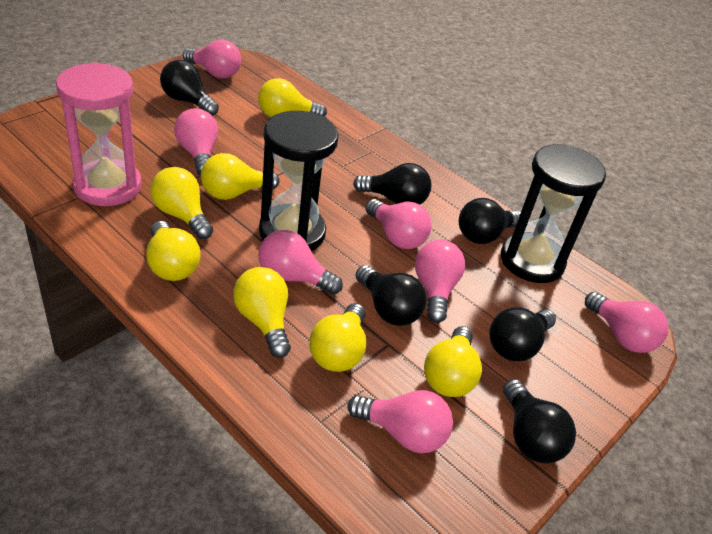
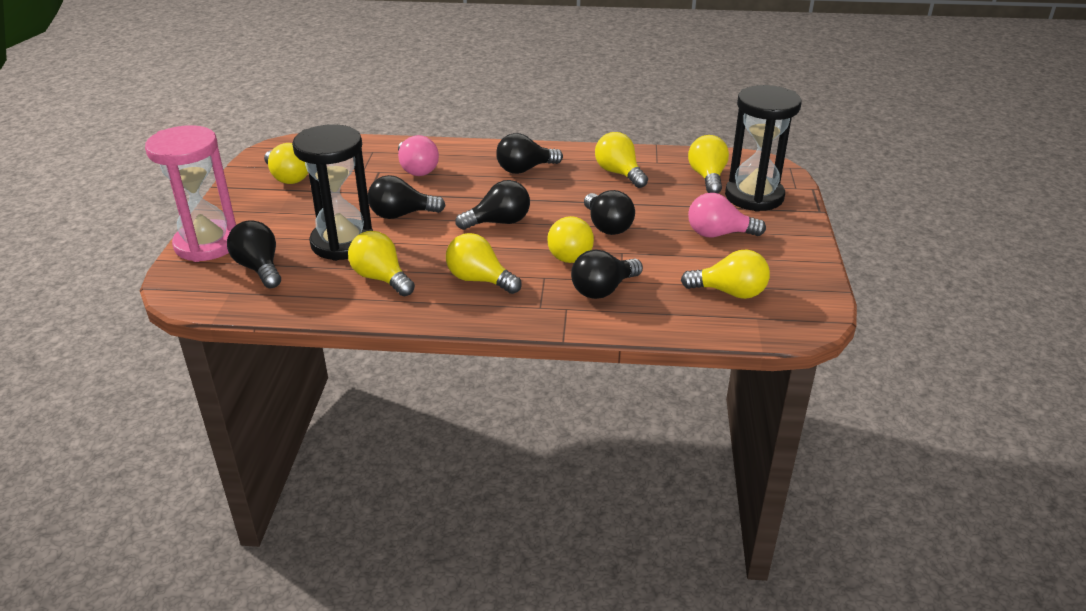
pink light bulb: 7 -> 2

